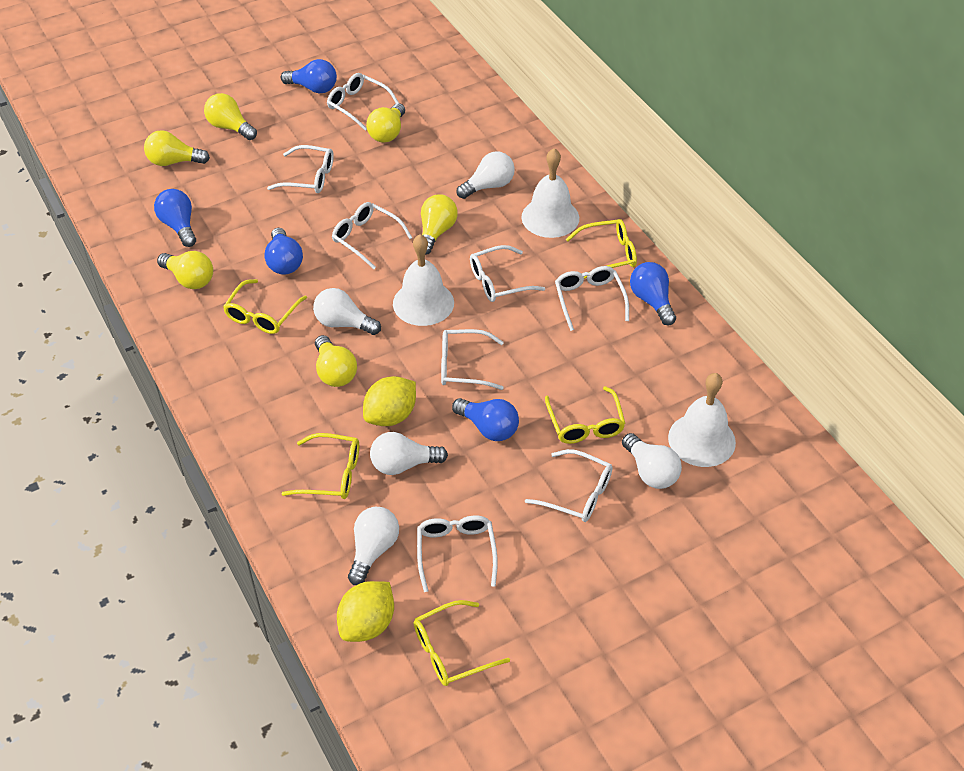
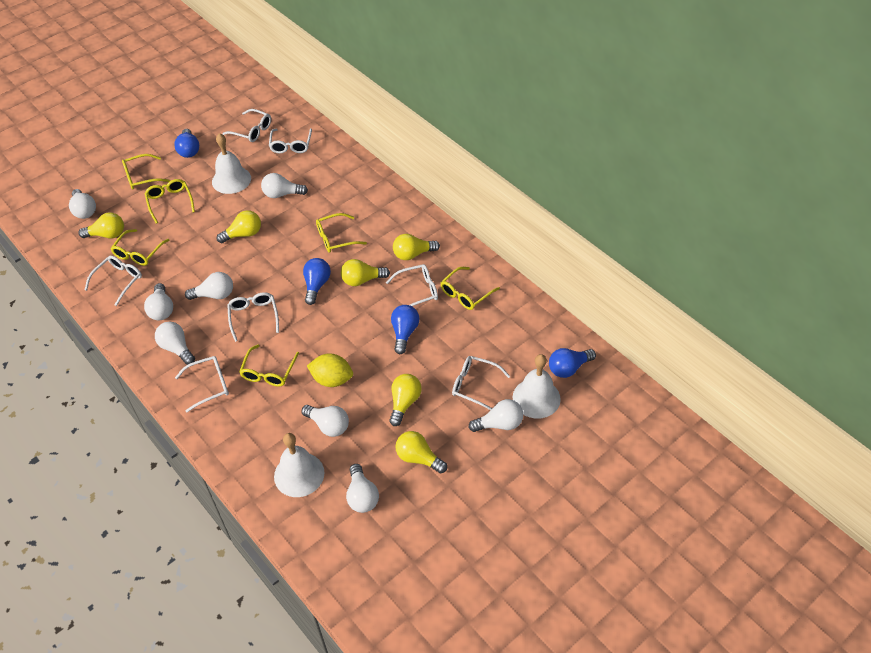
blue light bulb: 5 -> 4
white glasses: 8 -> 7
white light bulb: 5 -> 8
yellow glasses: 5 -> 6
yellow lemon: 2 -> 1

